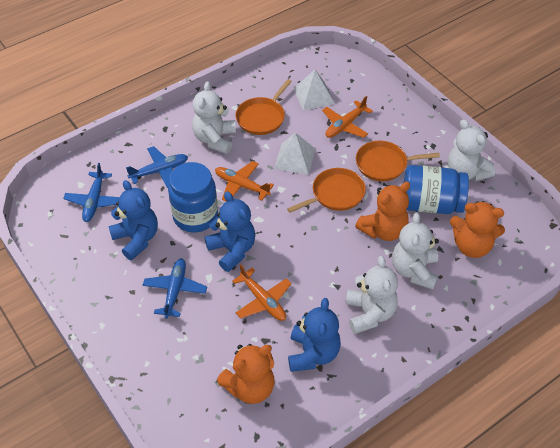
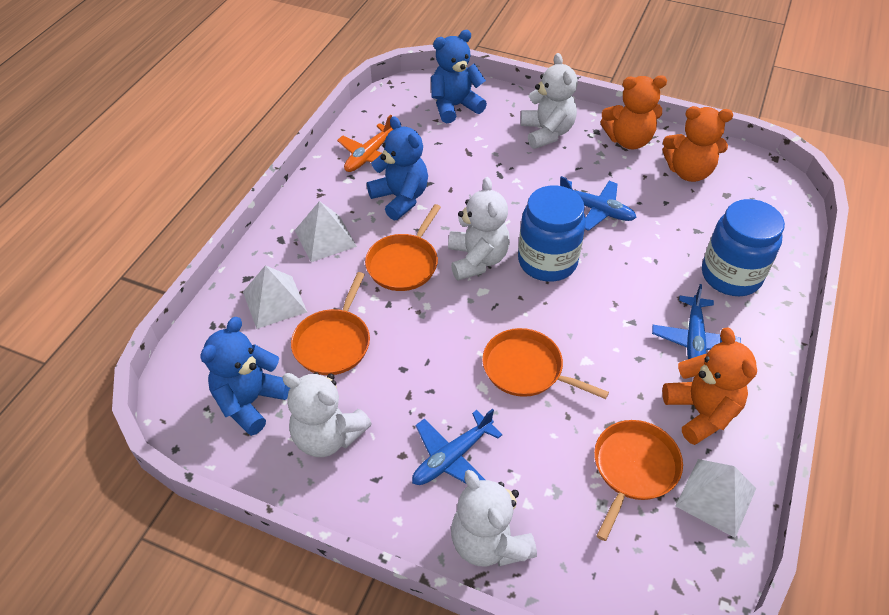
orange pan: 3 -> 4
orange plane: 3 -> 1
white pyramid: 2 -> 3

